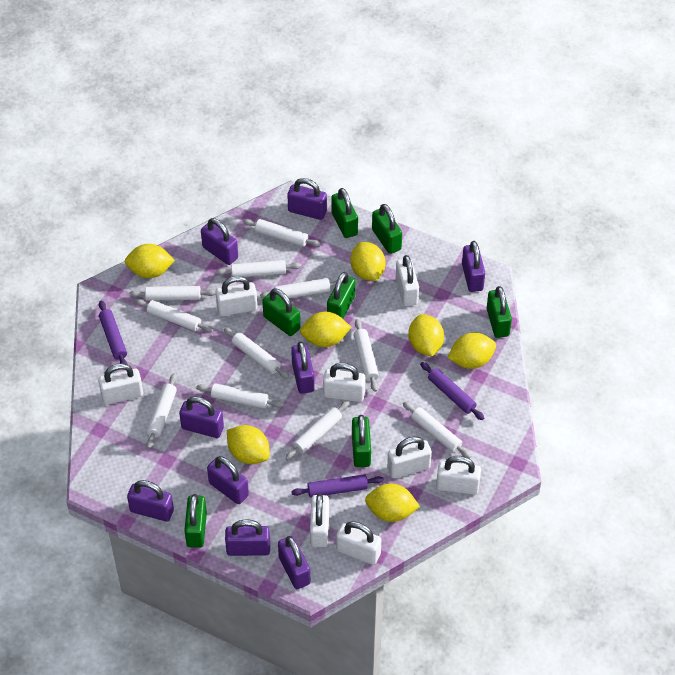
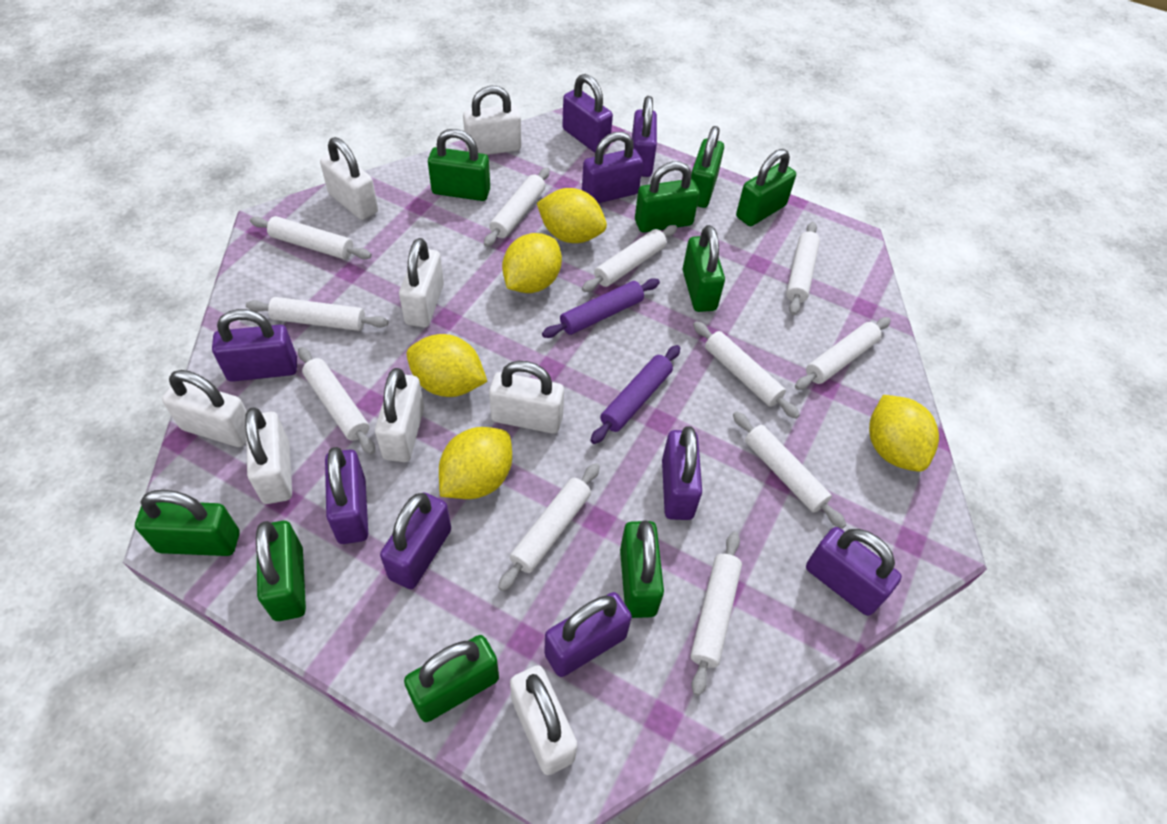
green padlock: 7 -> 9
purple rolling pin: 3 -> 2
yellow lemon: 7 -> 5

